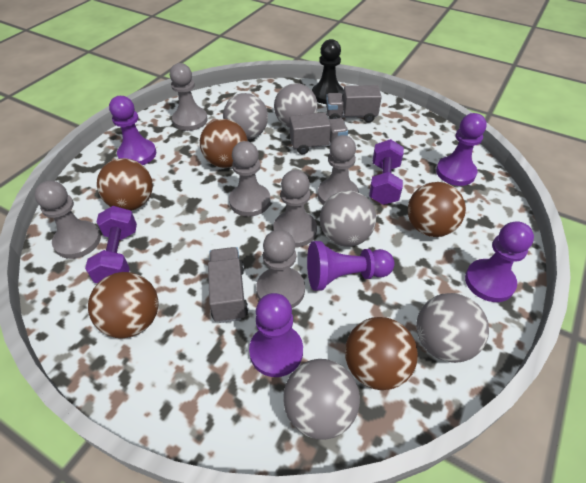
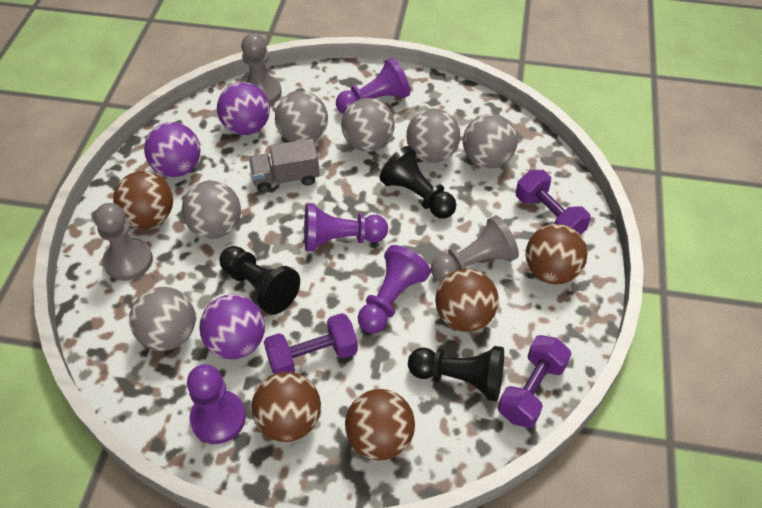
black pawn: 1 -> 3
grey ball: 5 -> 6
grey pawn: 6 -> 3
grey truck: 3 -> 1
purple ball: 0 -> 3
purple dumbbell: 2 -> 3
purple pawn: 5 -> 4

